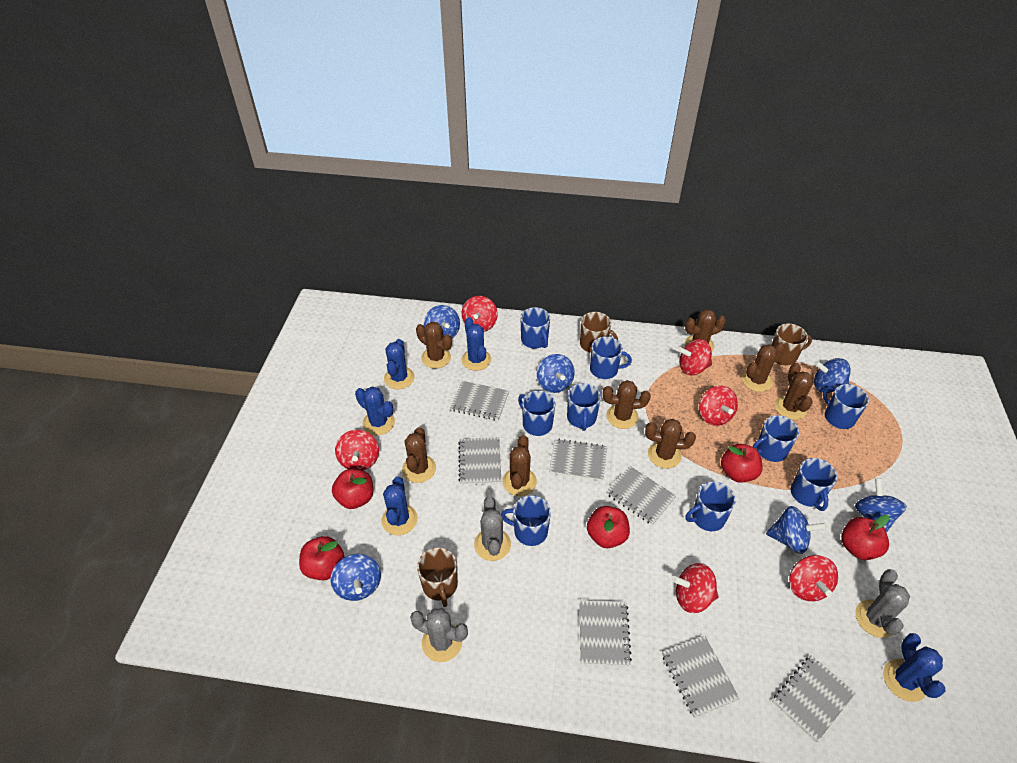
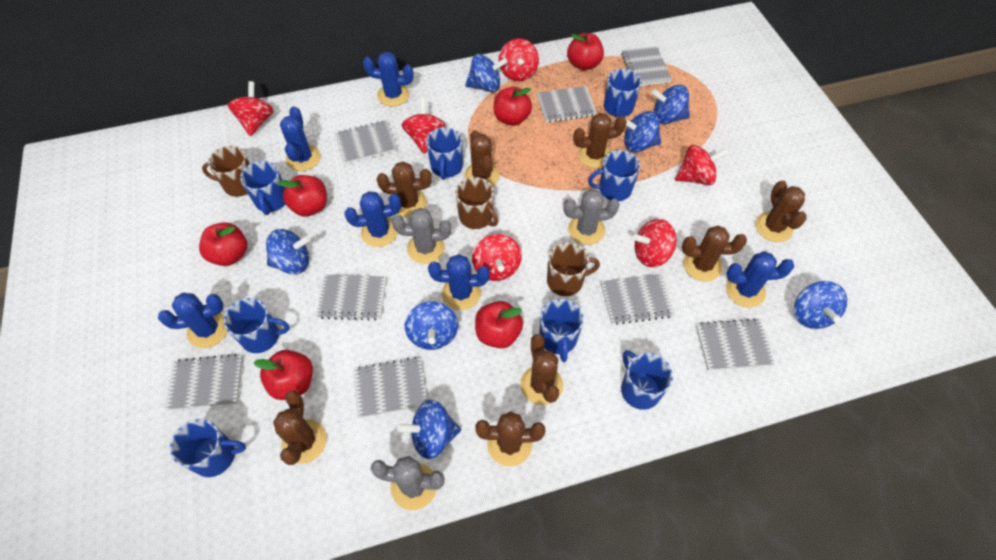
blue cactus: 5 -> 6
blue mug: 9 -> 8
blue spinning top: 6 -> 7
grey notebook: 7 -> 8
red apple: 5 -> 6

